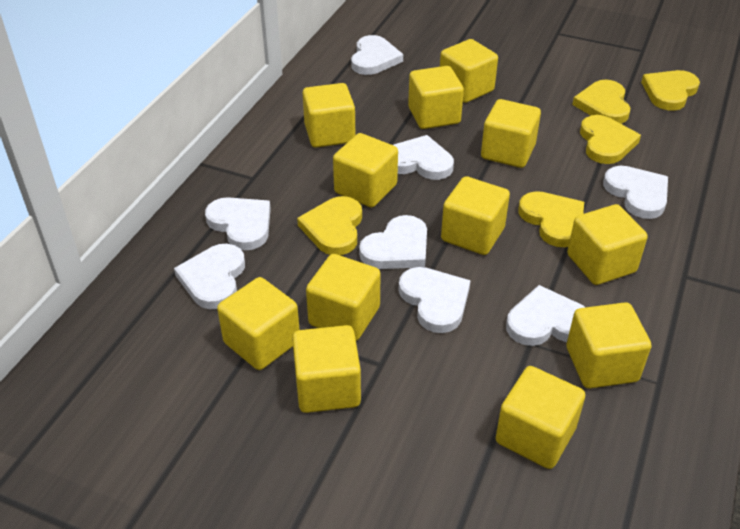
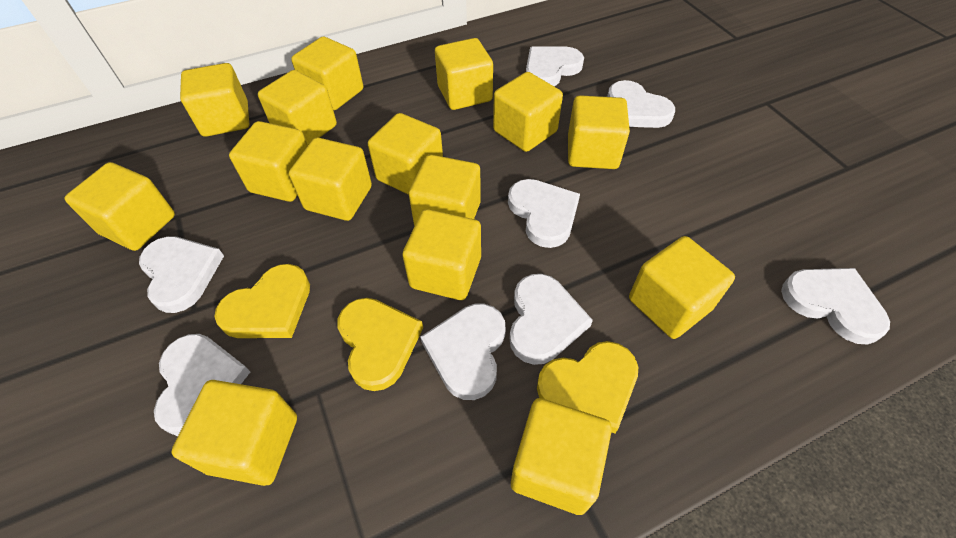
yellow cube: 12 -> 15
yellow heart: 5 -> 3

